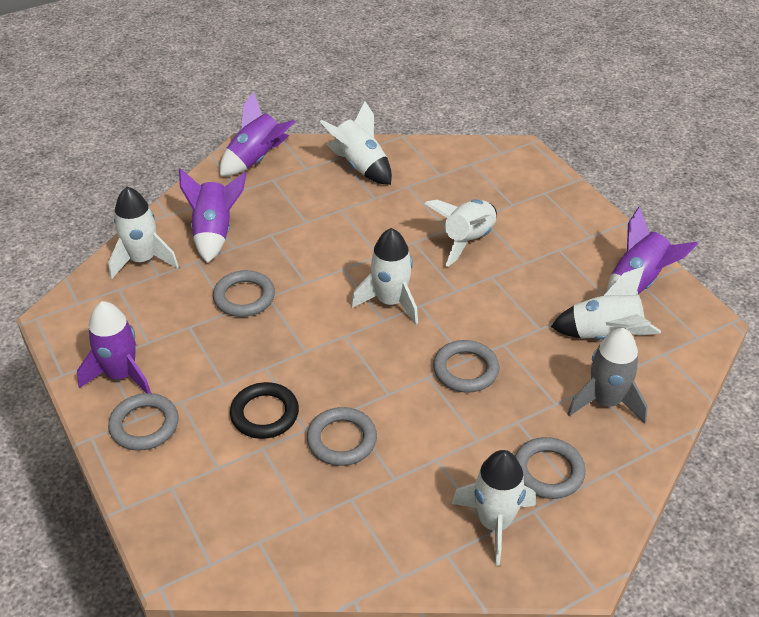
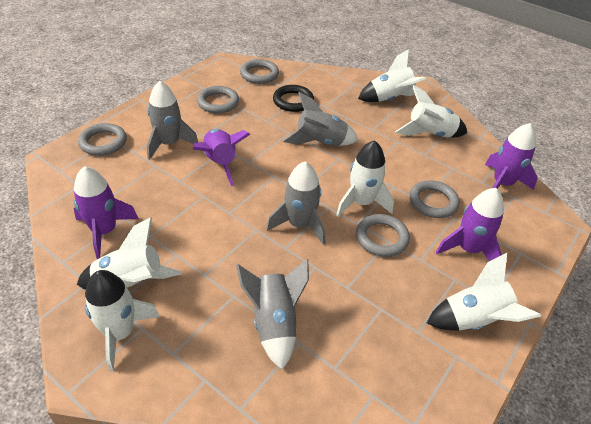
grey rocket: 1 -> 4

